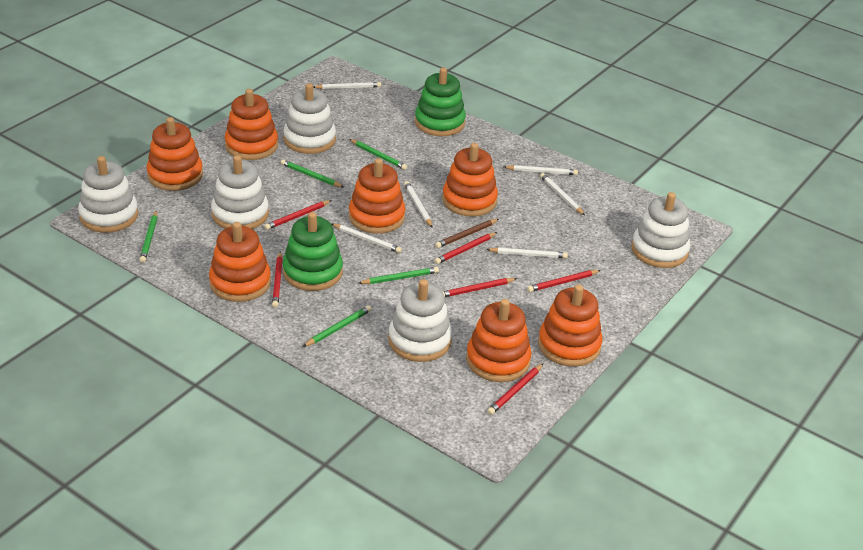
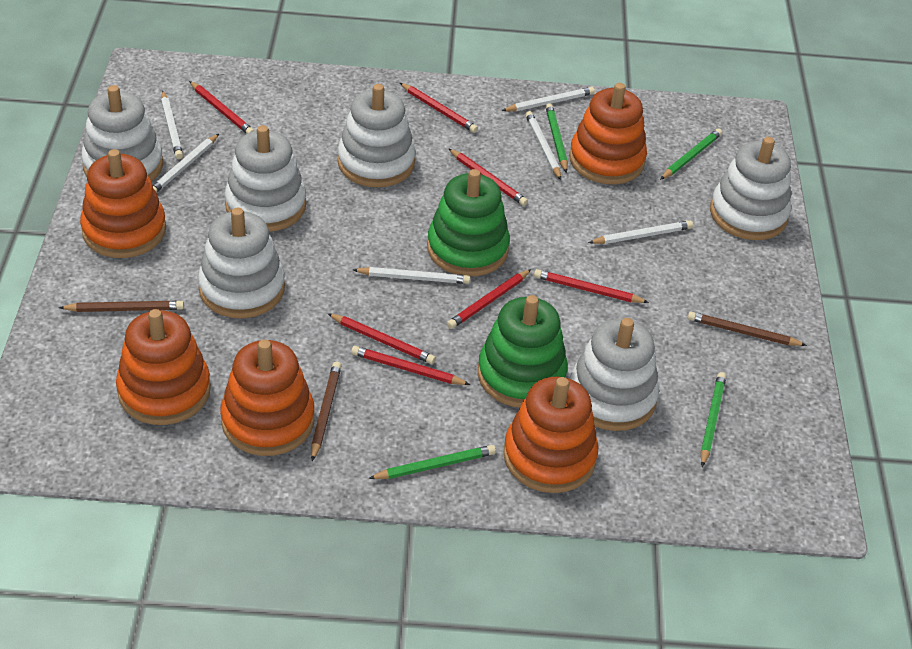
brown pencil: 1 -> 3
green pencil: 5 -> 4
orange stacking toy: 7 -> 5
red pencil: 6 -> 7
white stacking toy: 5 -> 6

